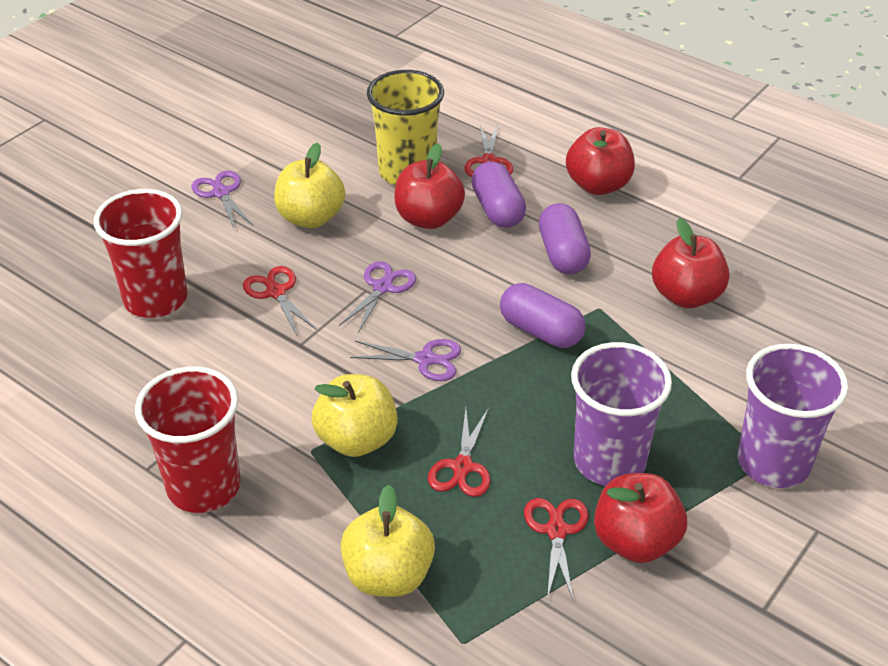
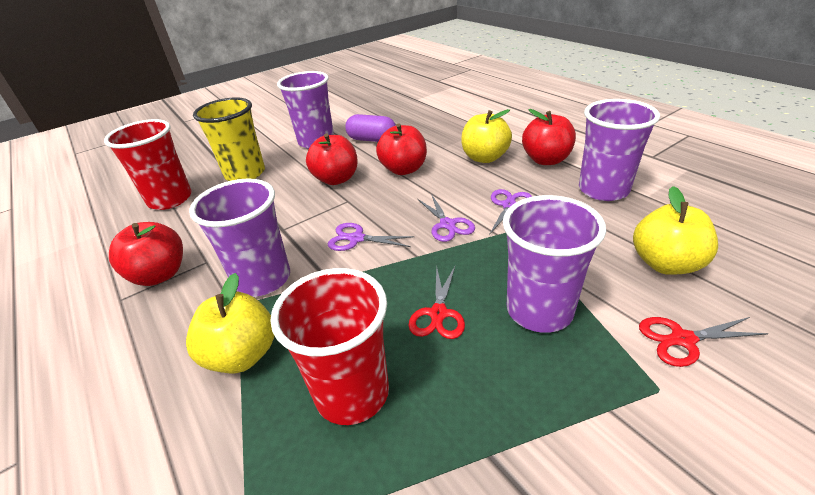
purple capsule: 3 -> 1
purple cup: 2 -> 4
red scissors: 4 -> 2

